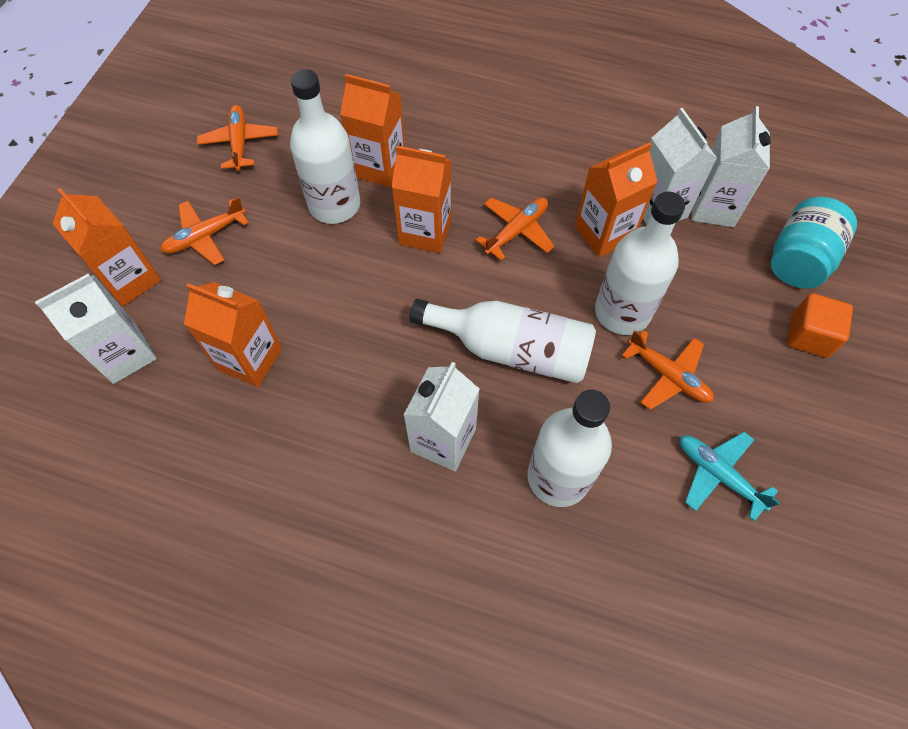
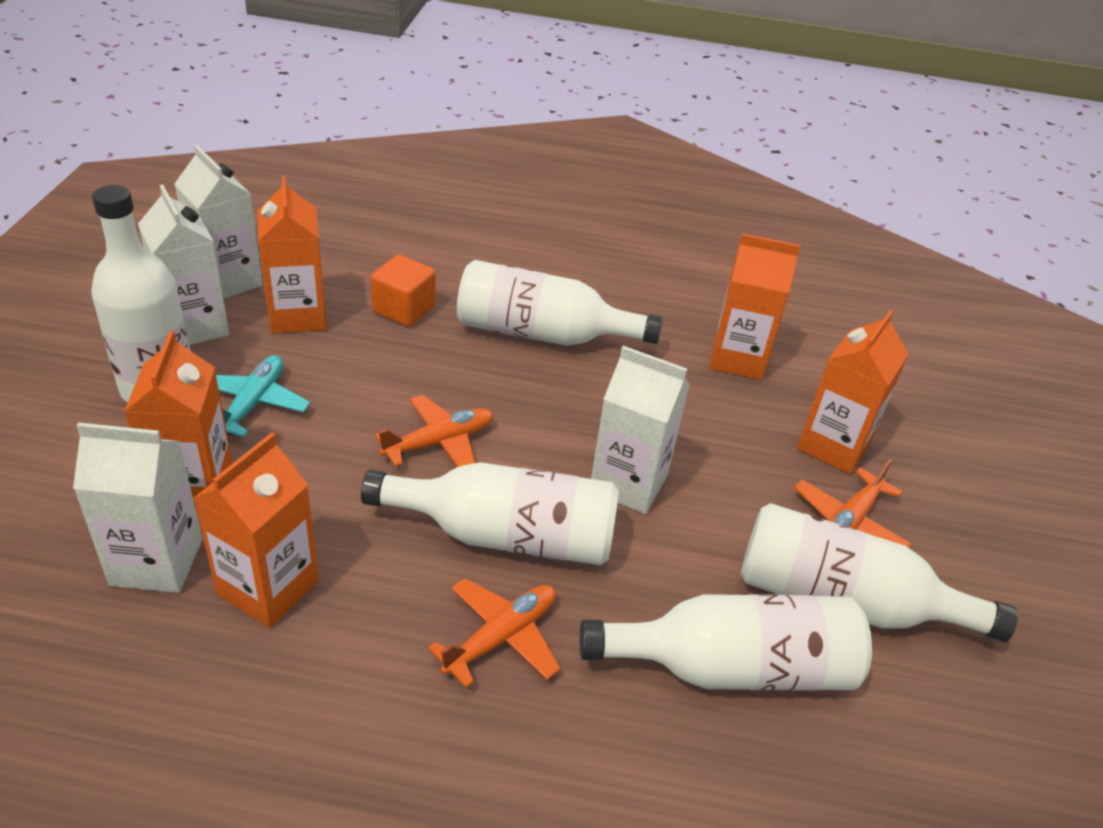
orange plane: 4 -> 3
turquoise jar: 1 -> 0
white bottle: 4 -> 5

